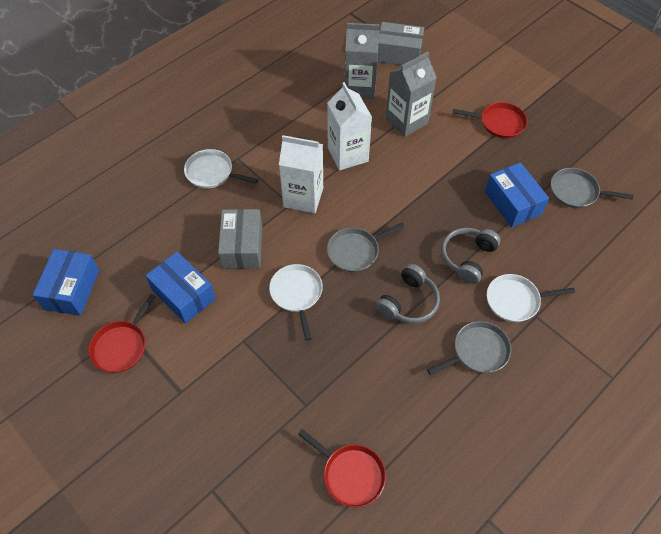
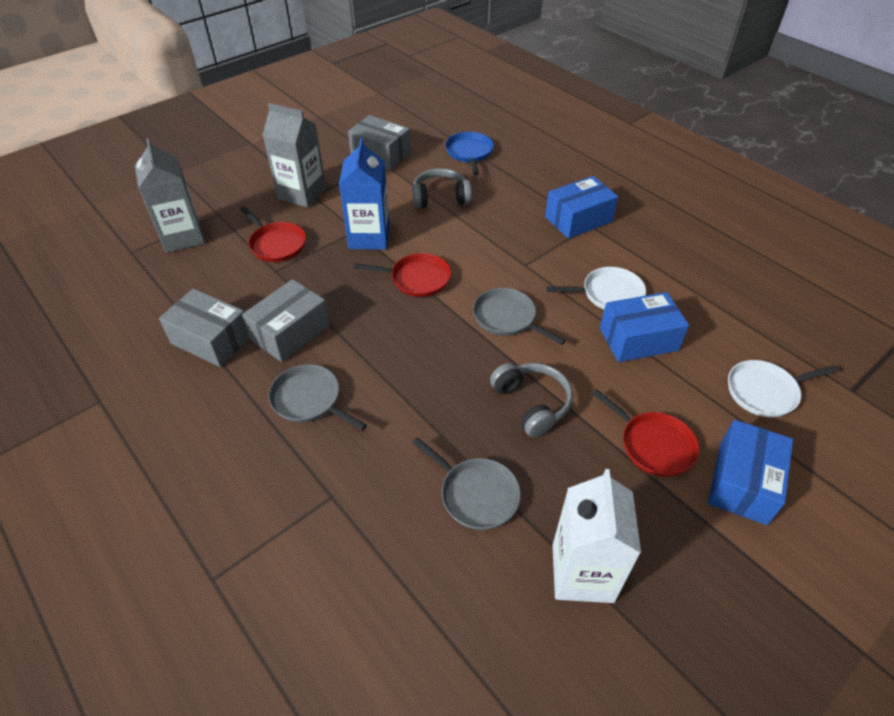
blue carton: 0 -> 1
blue pan: 0 -> 1
grey box: 2 -> 3
white carton: 2 -> 1
white pan: 3 -> 2

